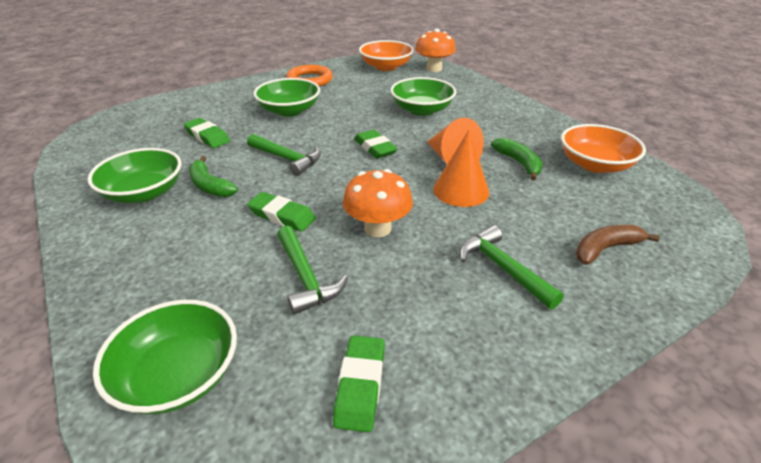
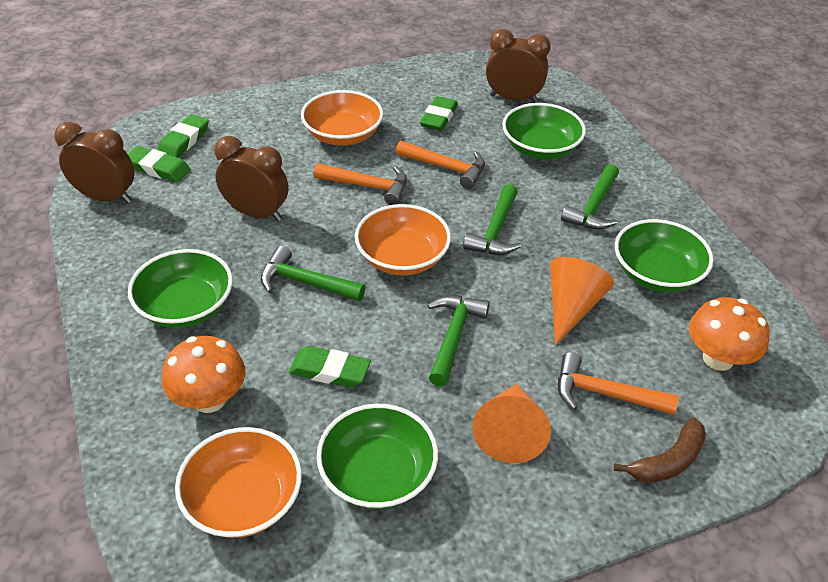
brown clock: 0 -> 3
green banana: 2 -> 0
green hammer: 3 -> 4
orange bowl: 2 -> 3
orange hammer: 0 -> 3
orange ring: 1 -> 0

